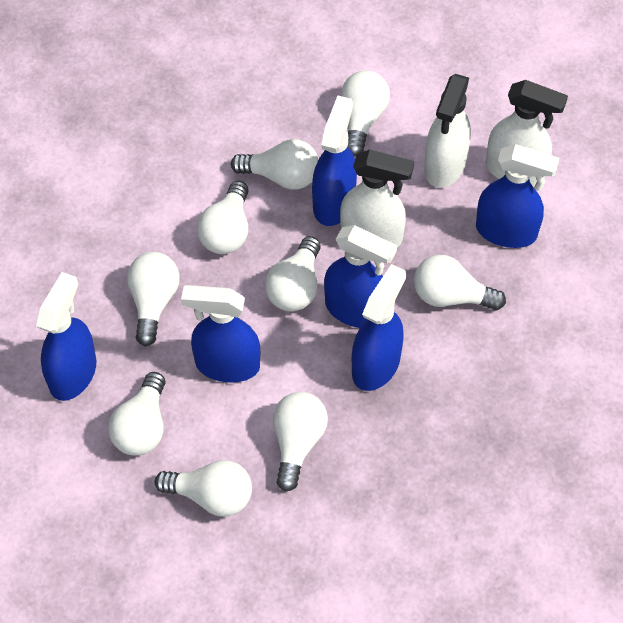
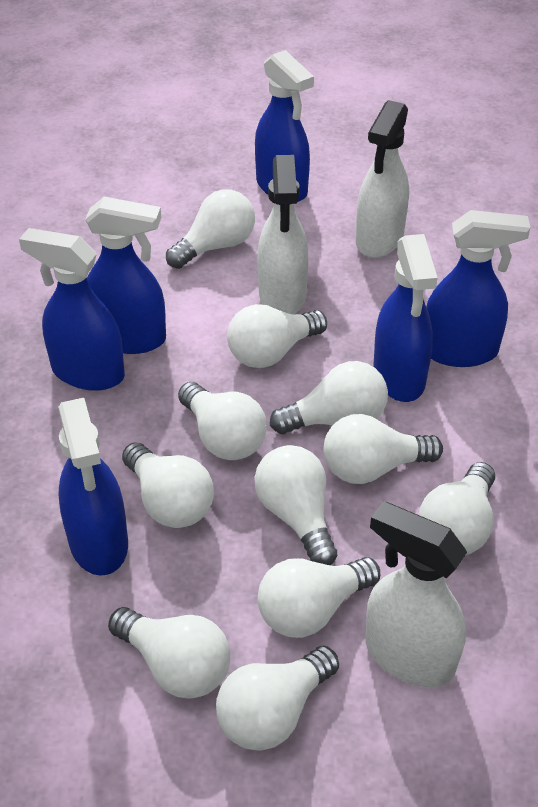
white light bulb: 9 -> 11

